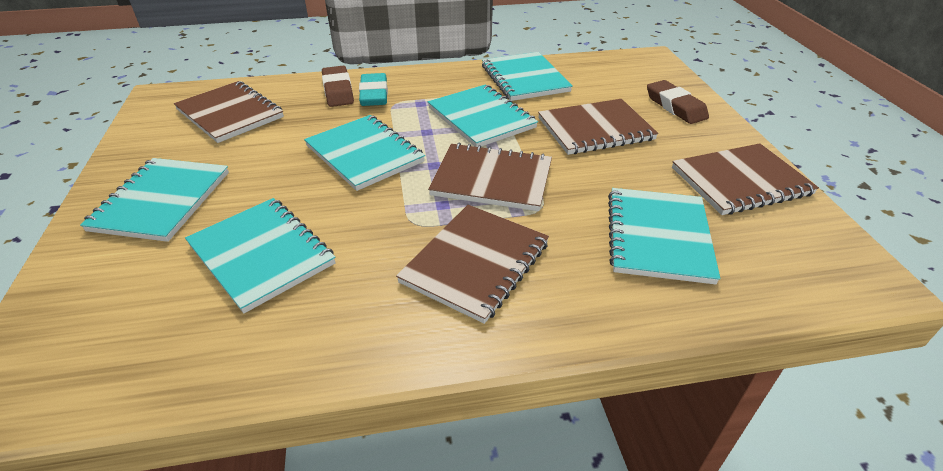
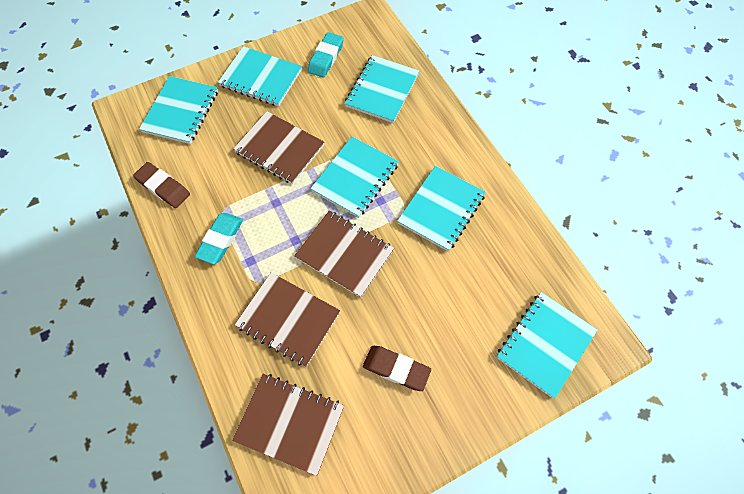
brown notebook: 5 -> 4
turquoise eraser: 1 -> 2

